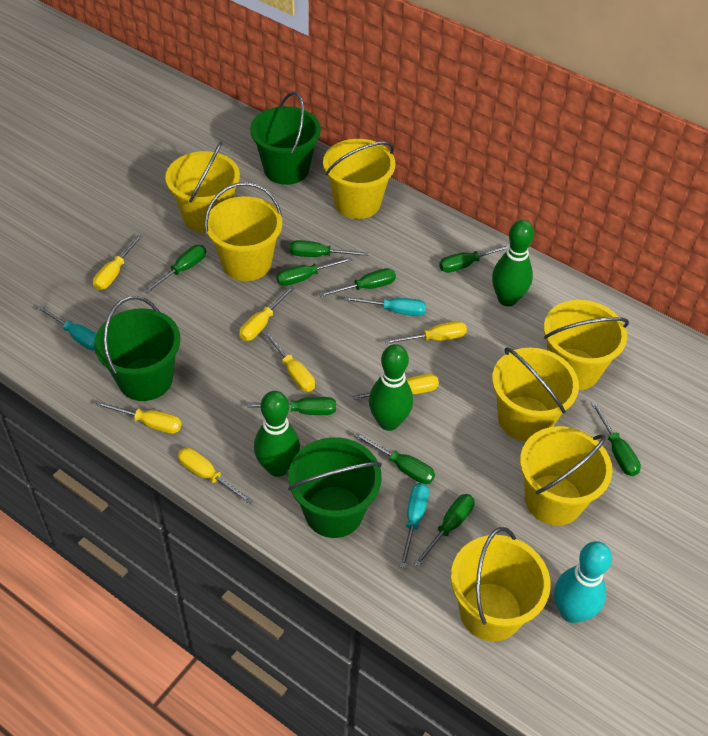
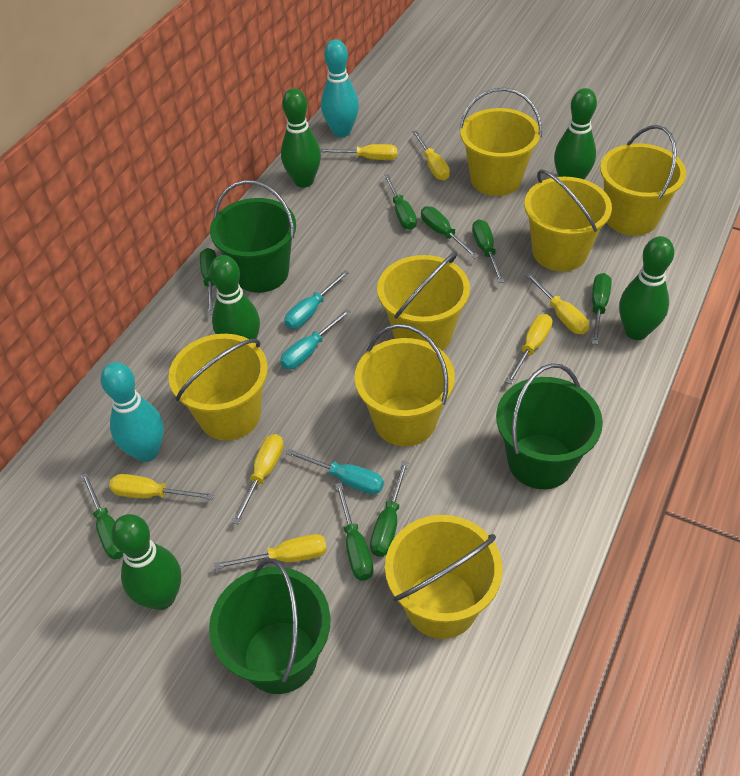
green bowling pin: 3 -> 5
green screwdriver: 9 -> 8
turquoise bowling pin: 1 -> 2

